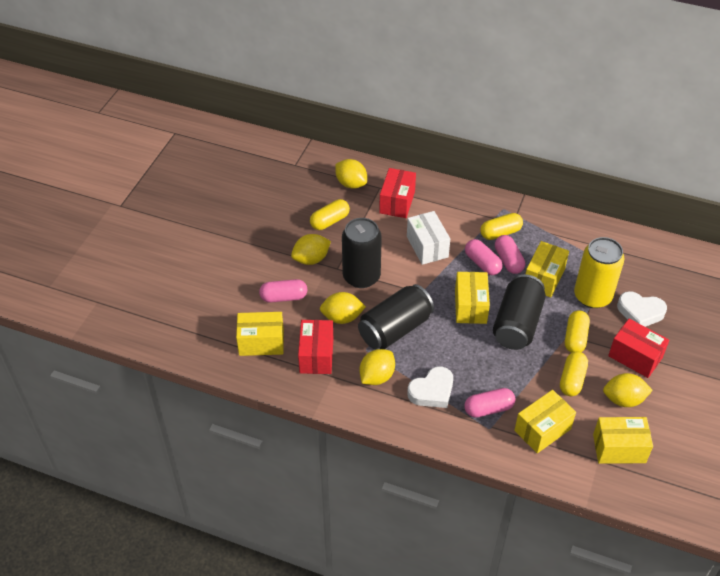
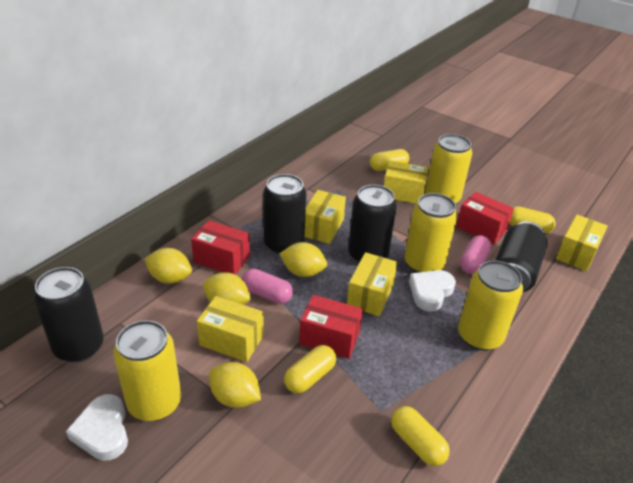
black can: 3 -> 4
pink capsule: 4 -> 2
white box: 1 -> 0
yellow can: 1 -> 4
yellow lemon: 5 -> 4

